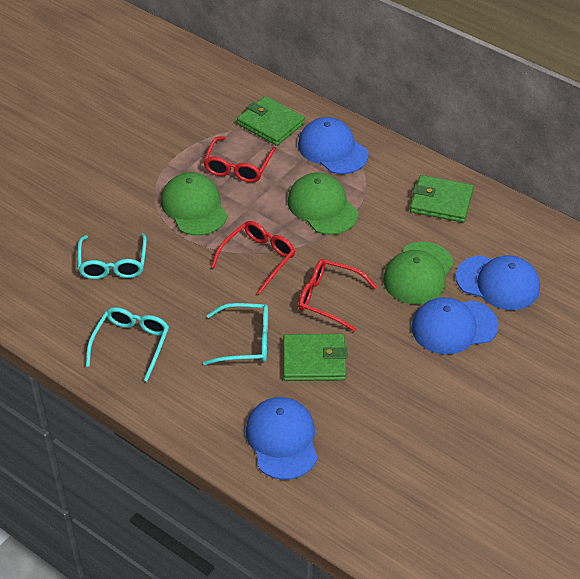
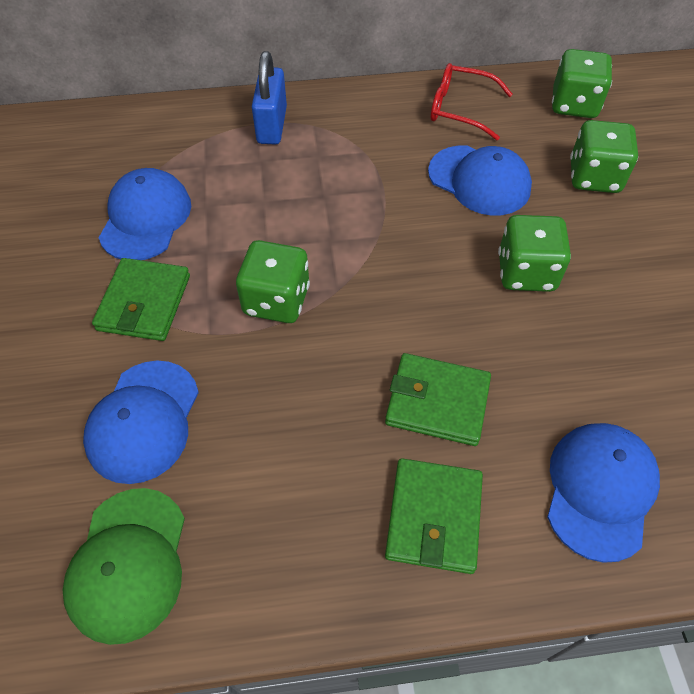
blue padlock: 0 -> 1
green cap: 3 -> 1
green dice: 0 -> 4
red glasses: 3 -> 1
turquoise glasses: 3 -> 0

